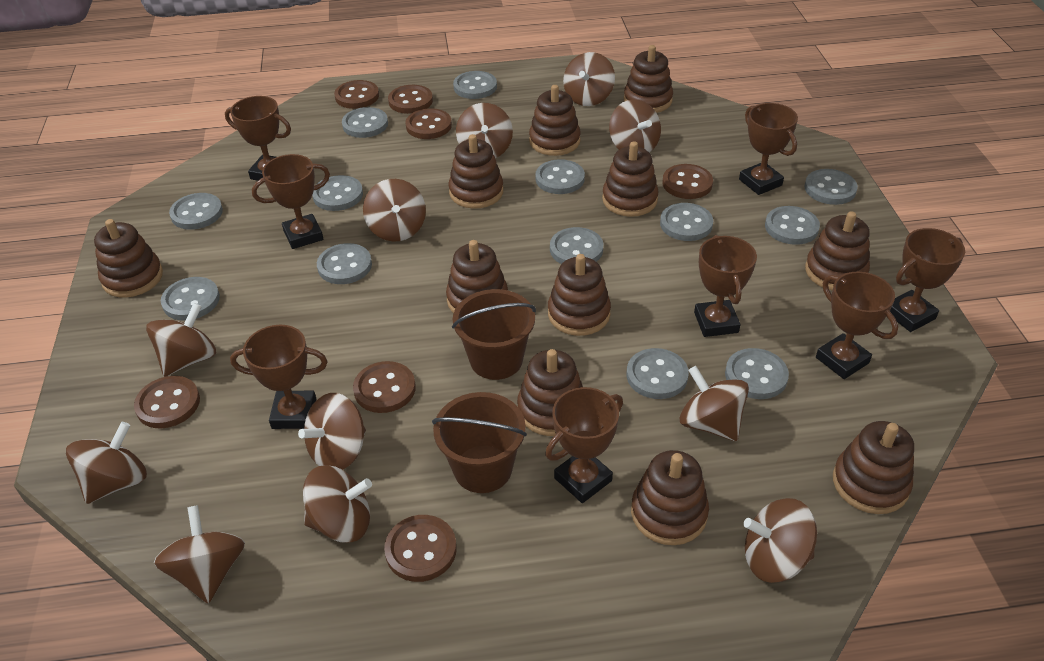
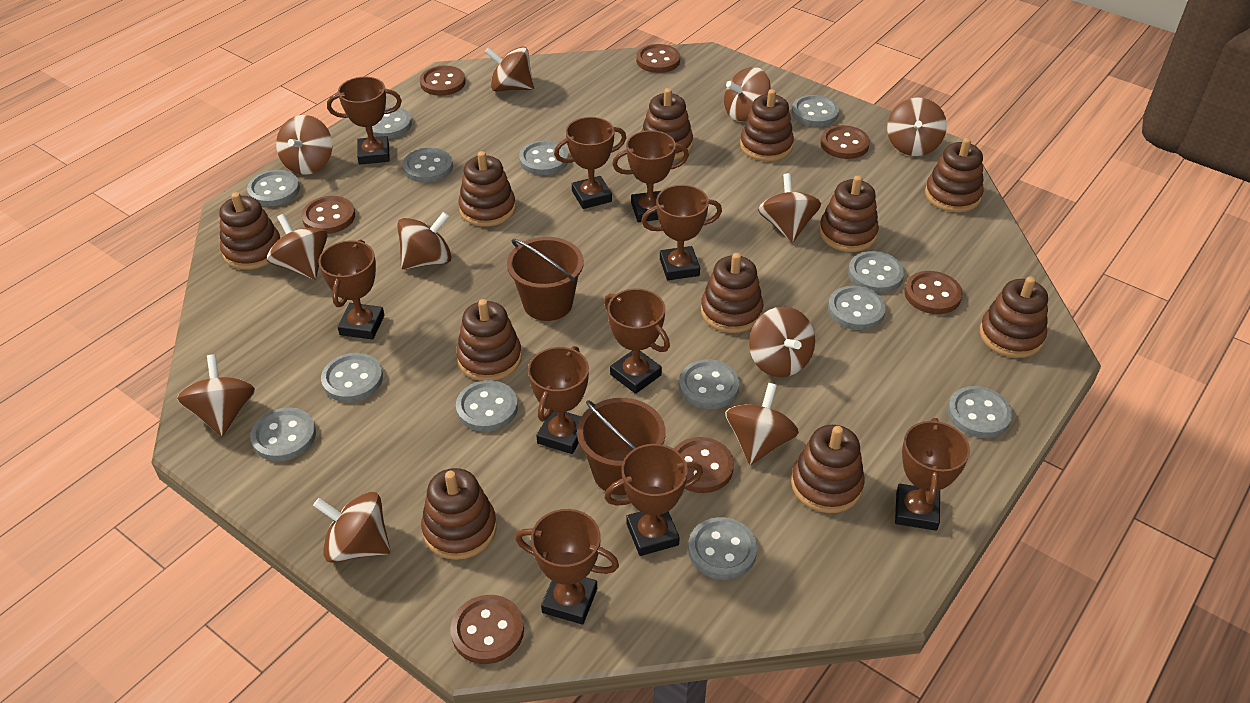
brown trophy: 8 -> 10

